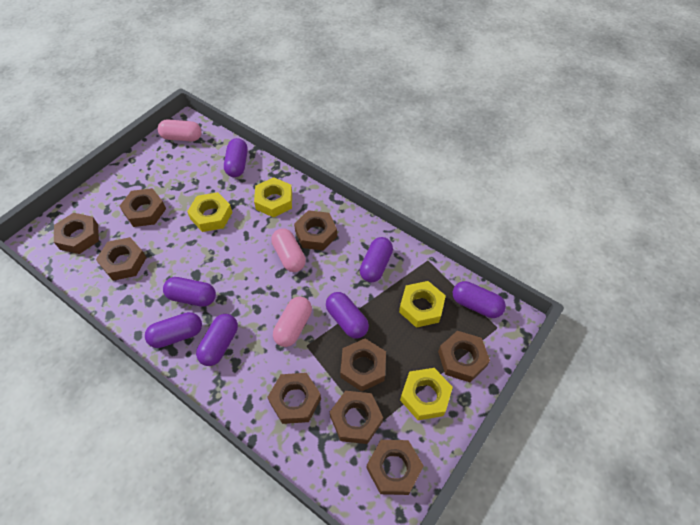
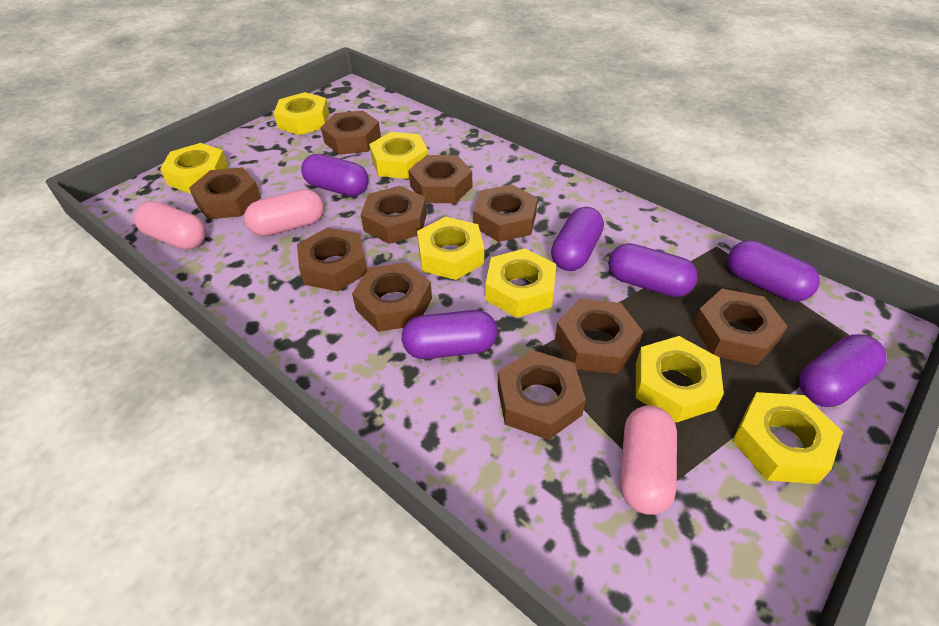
brown nut: 9 -> 10
purple capsule: 7 -> 6
yellow nut: 4 -> 7

